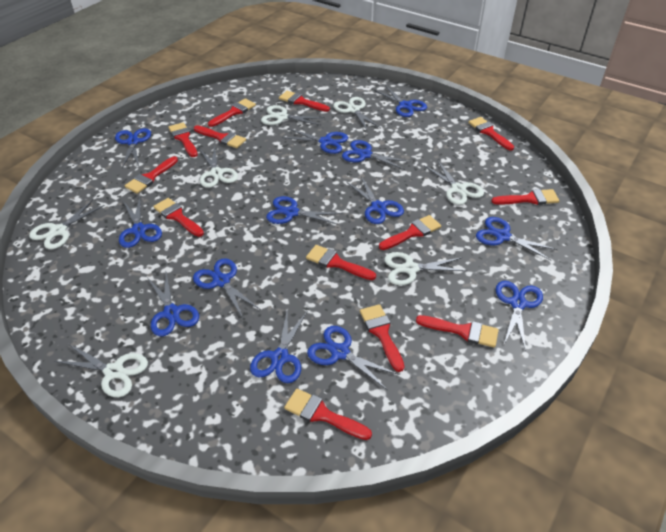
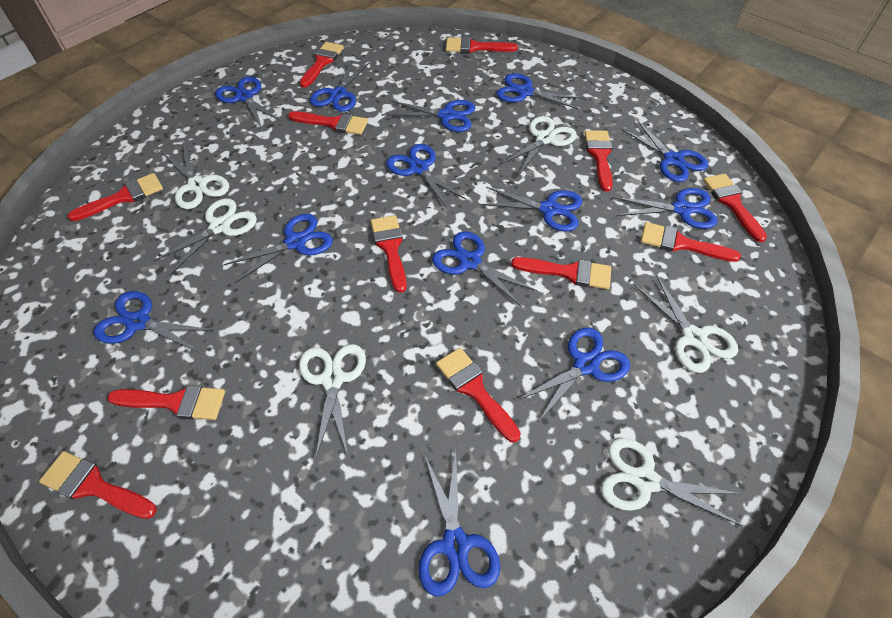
red brush: 13 -> 12
white scissors: 7 -> 6

